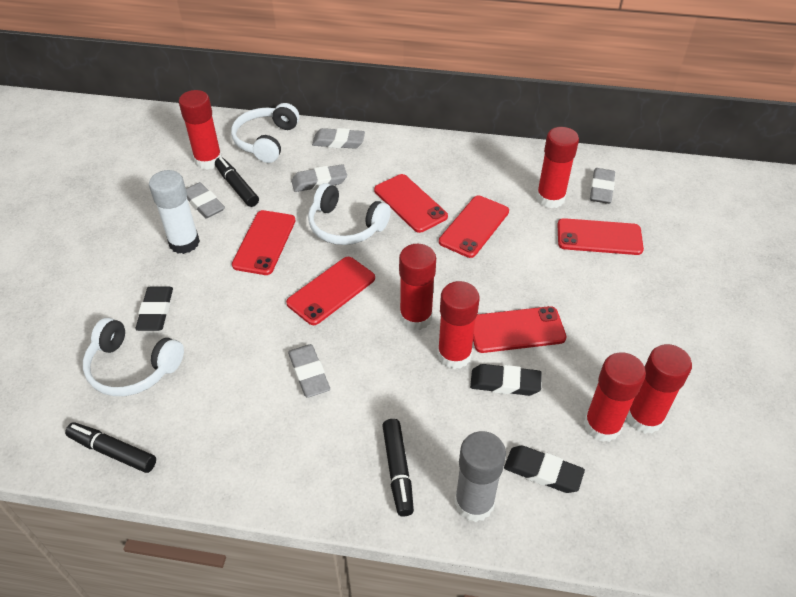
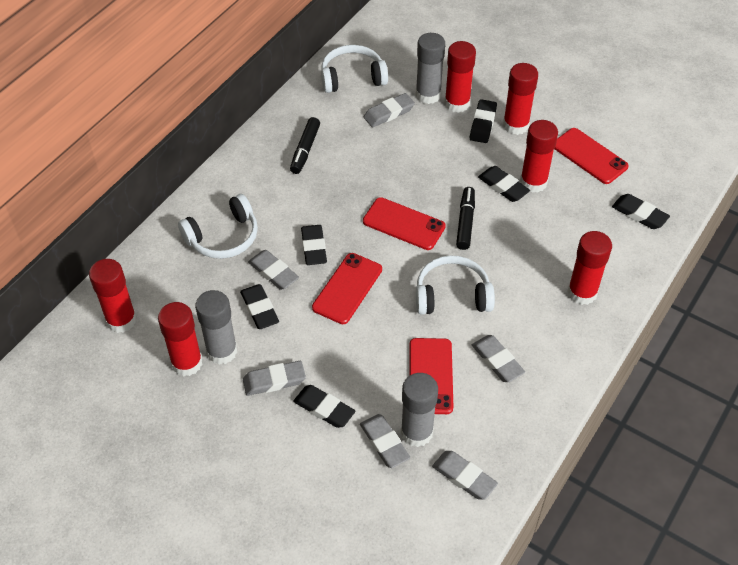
black eraser: 3 -> 6
black marker: 3 -> 2
grey eraser: 5 -> 6
grey glue stick: 1 -> 3
red phone: 6 -> 4
white glue stick: 1 -> 0

